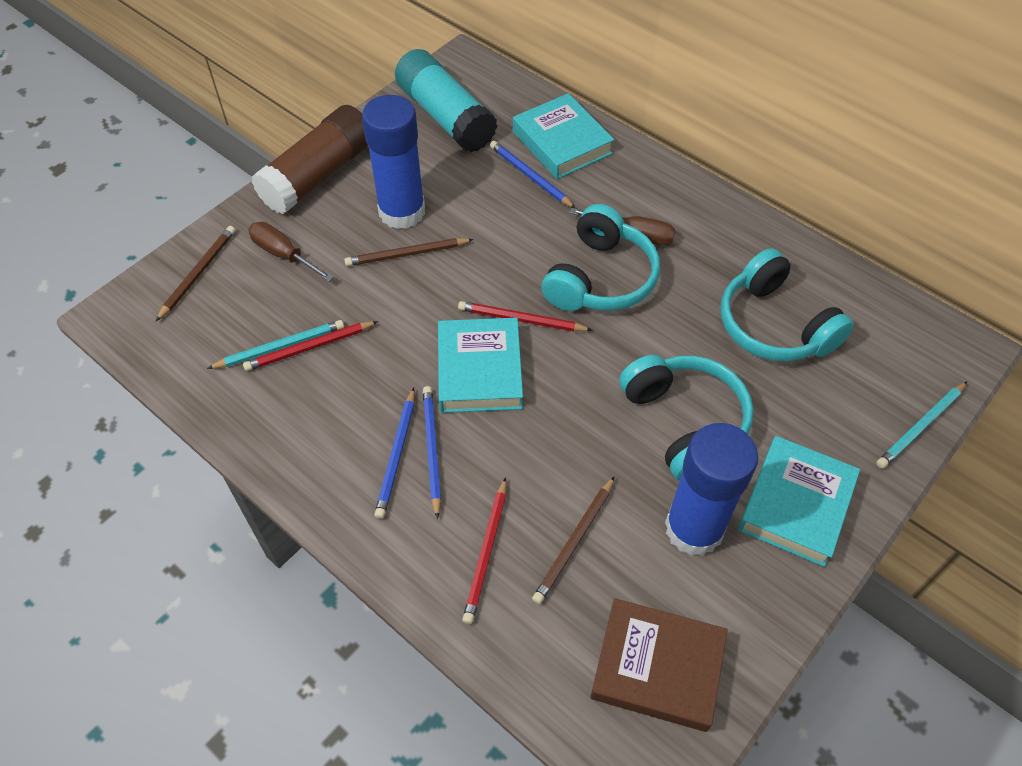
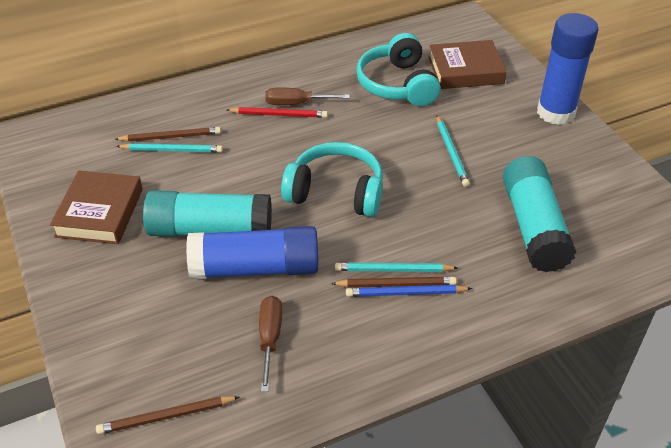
blue pencil: 3 -> 1
brown book: 1 -> 2
brown glue stick: 1 -> 0
red pencil: 3 -> 1
turquoise book: 3 -> 0
turquoise glue stick: 1 -> 2
turquoise headphones: 3 -> 2
turquoise pencil: 2 -> 3

